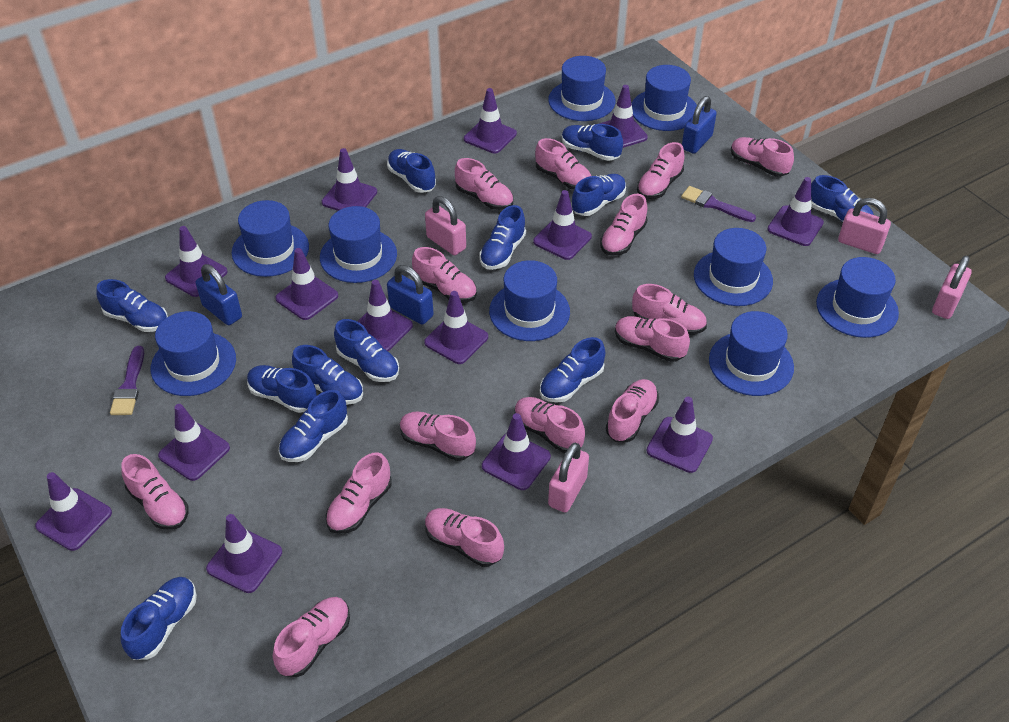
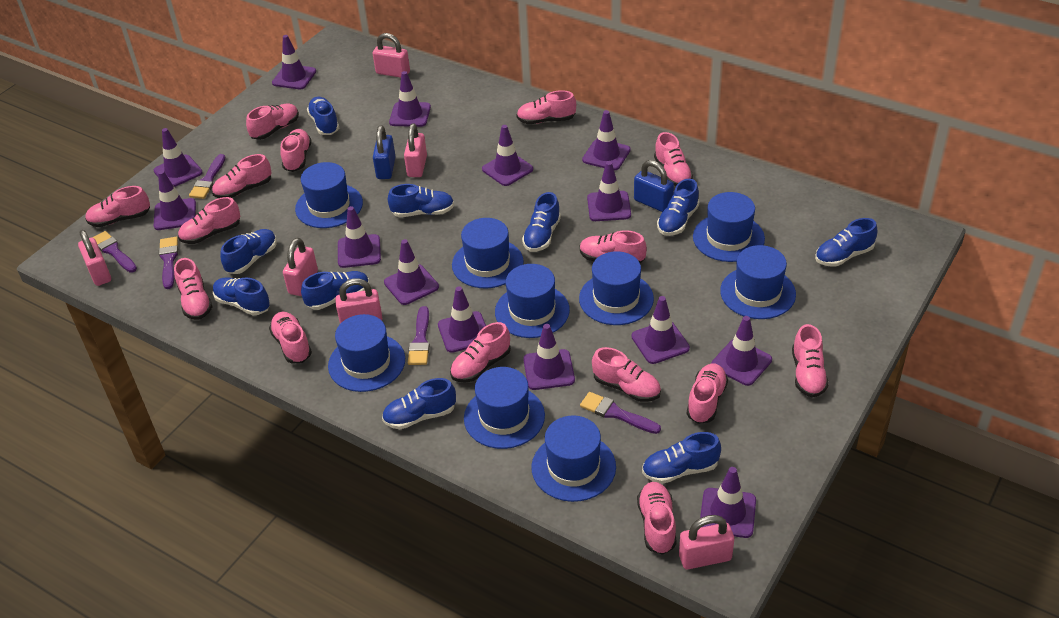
blue padlock: 3 -> 2
blue shoe: 12 -> 10
pink padlock: 4 -> 6
purple brush: 2 -> 5

